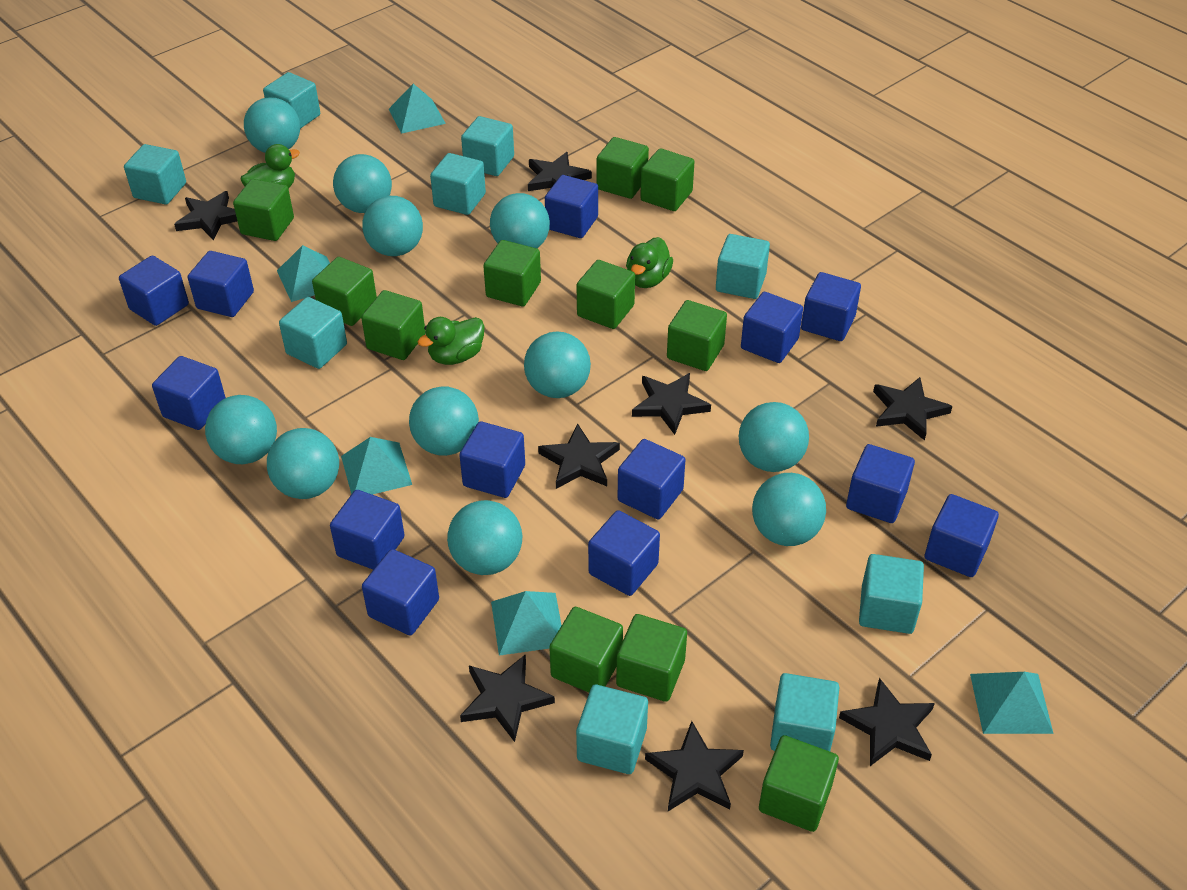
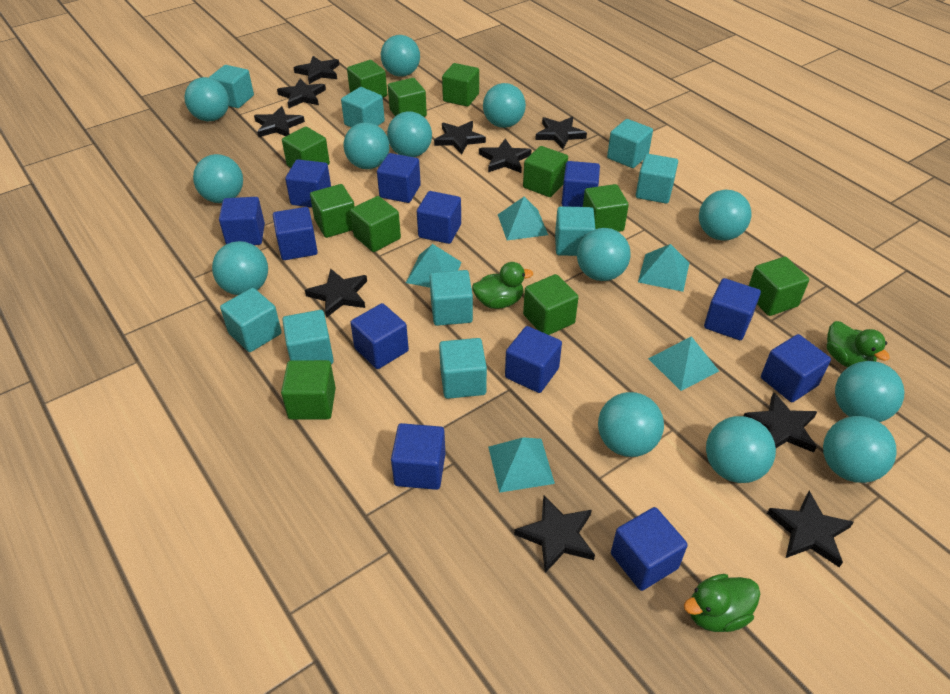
black star: 8 -> 10
blue cube: 13 -> 12
turquoise ball: 11 -> 13

